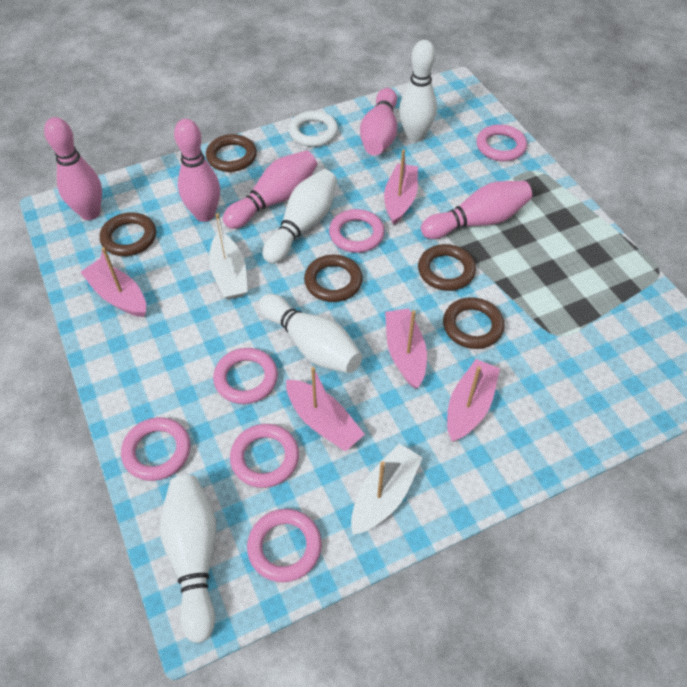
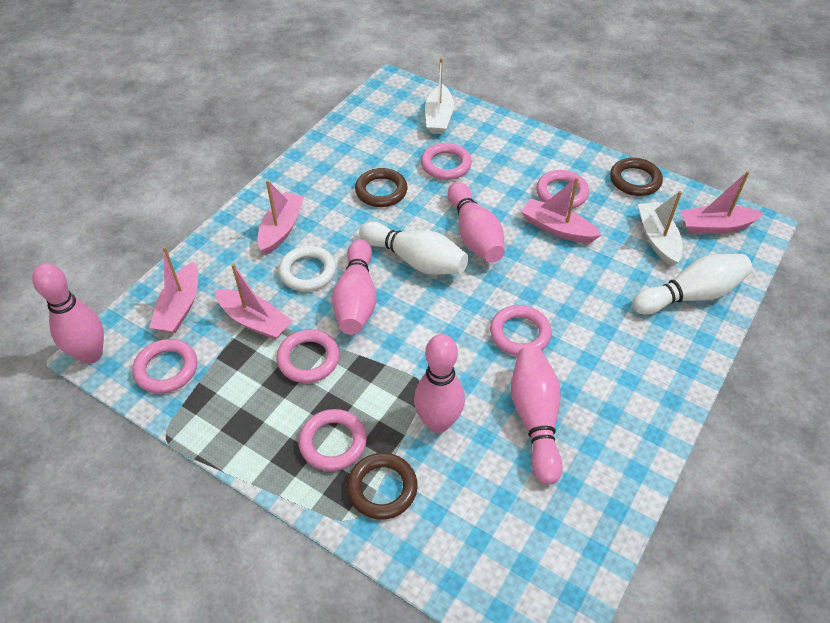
brown ring: 5 -> 3
white bowling pin: 4 -> 2

